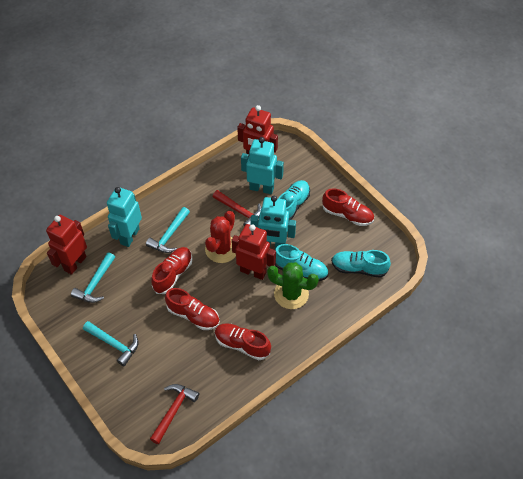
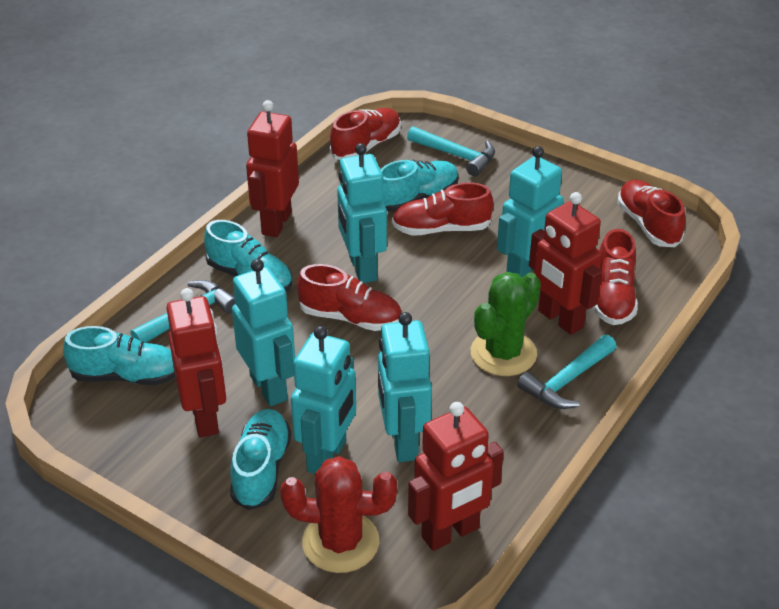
red hammer: 2 -> 0
red robot: 3 -> 4
red shoe: 4 -> 5
turquoise robot: 3 -> 5
turquoise shoe: 3 -> 4

